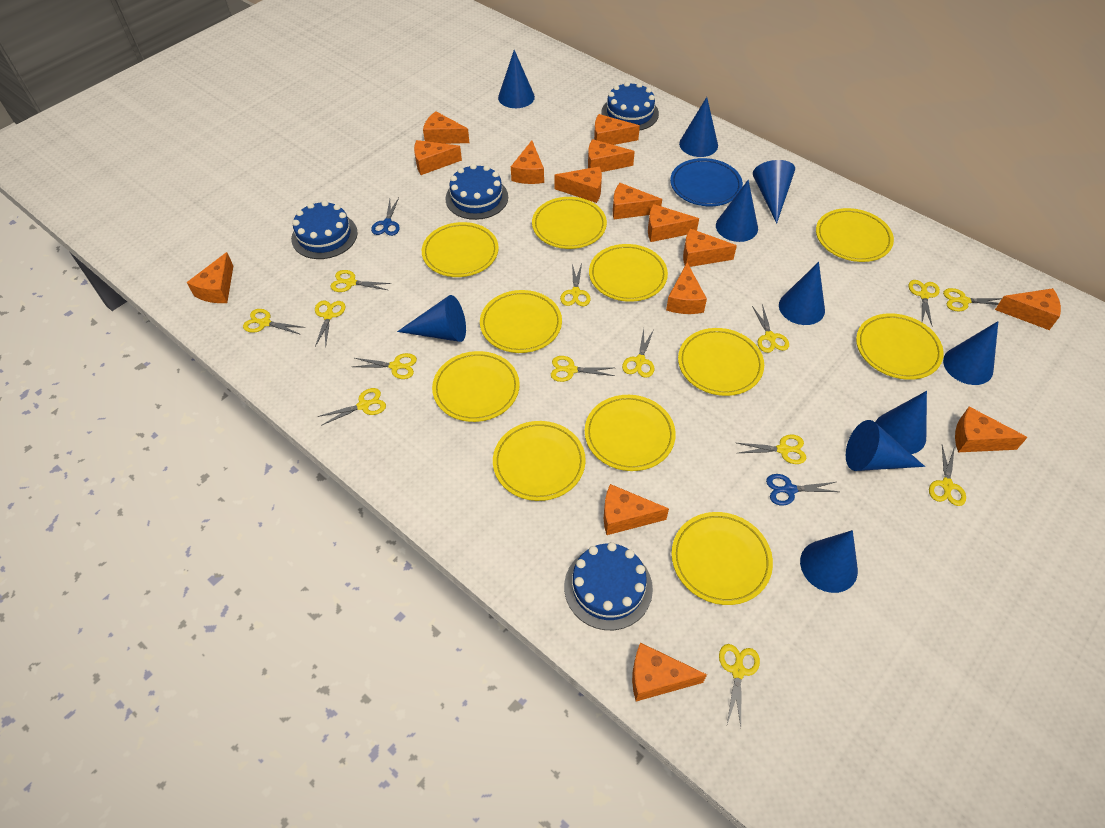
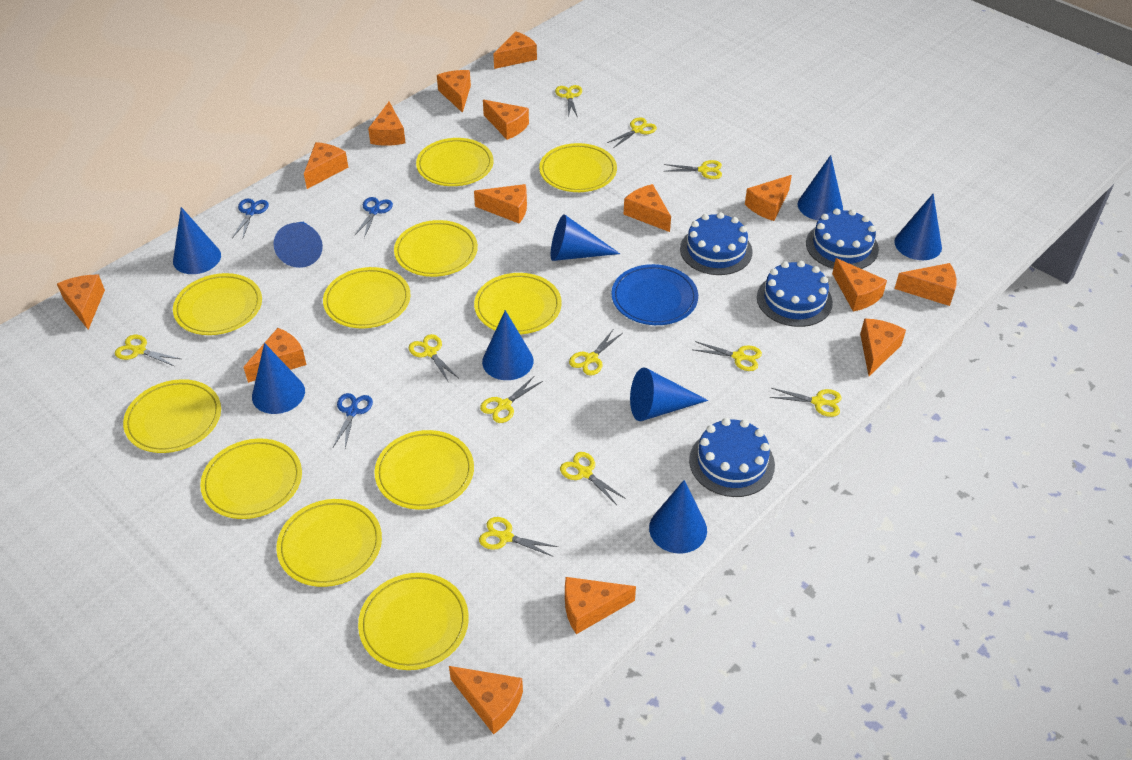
blue cone: 10 -> 9
blue scissors: 2 -> 3
yellow scissors: 14 -> 11

